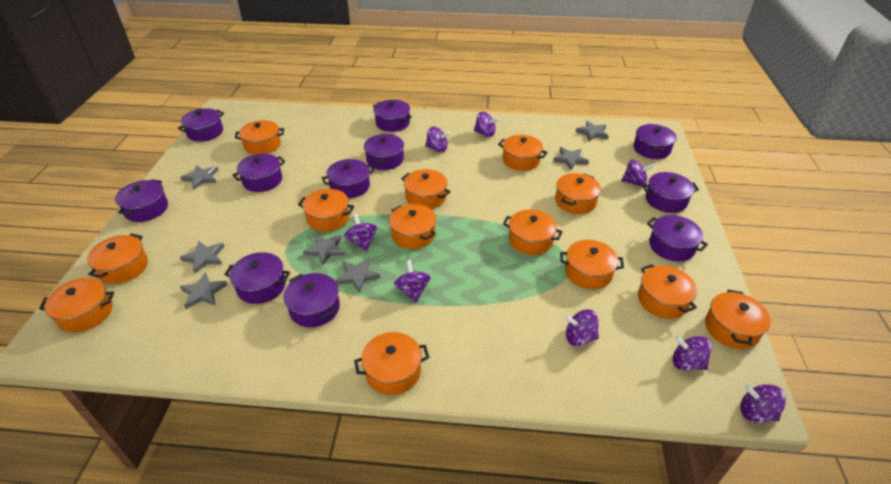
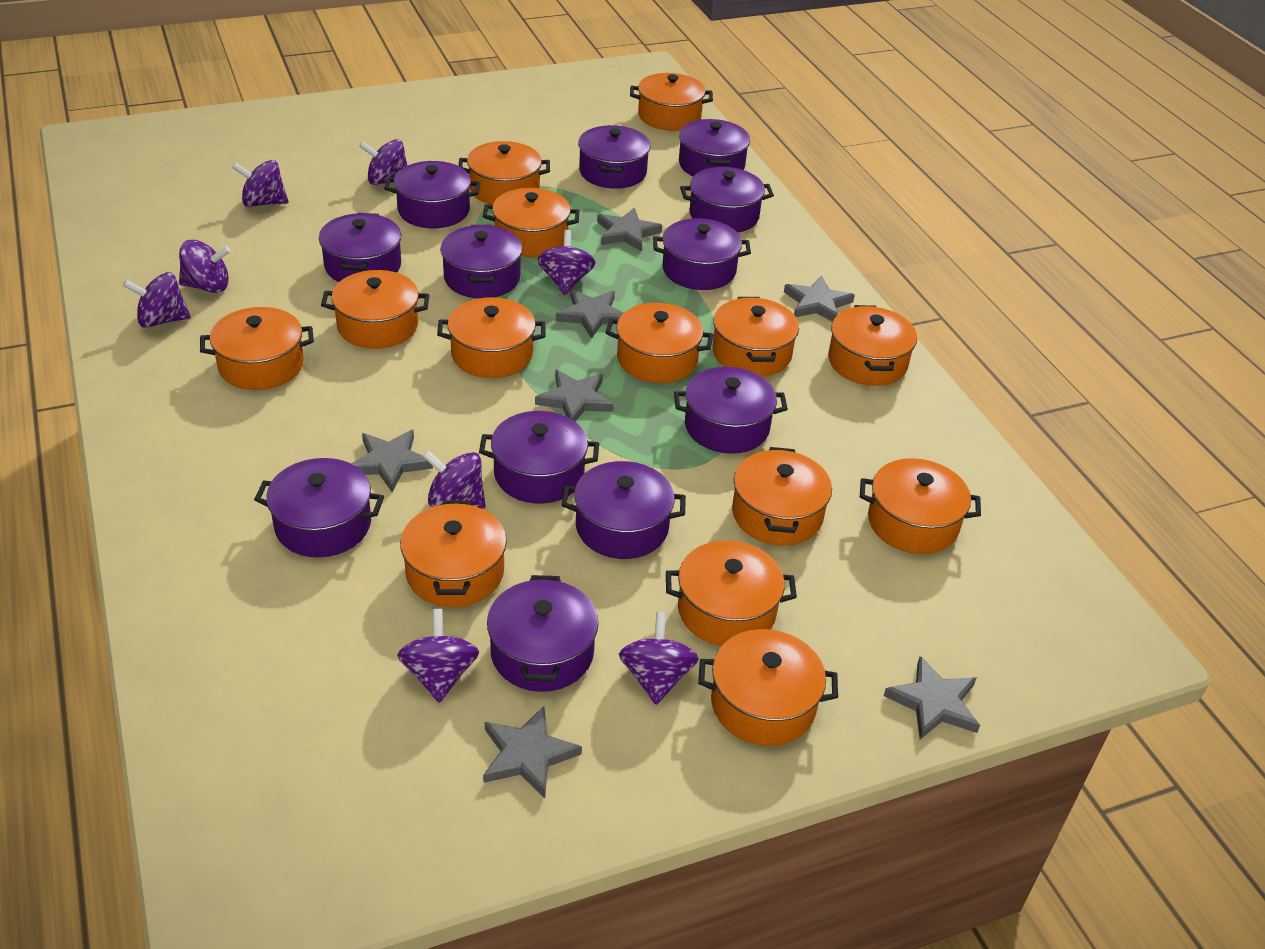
orange pot: 13 -> 14
purple pot: 11 -> 12

